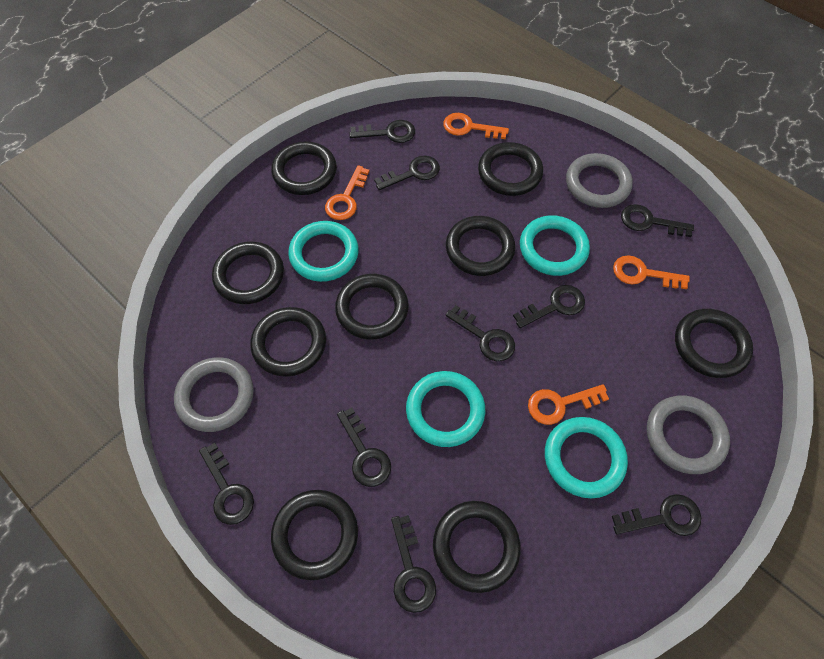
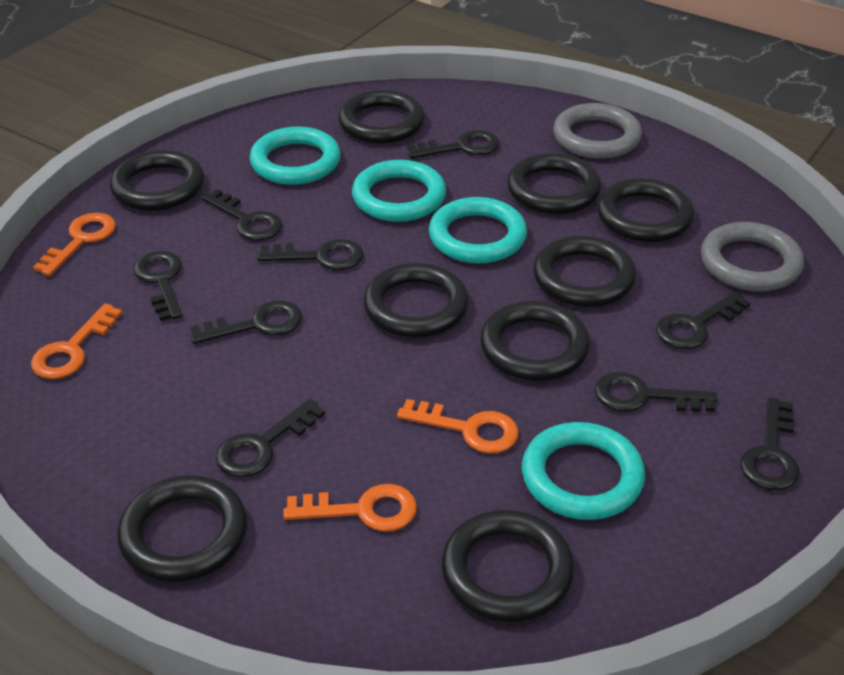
grey ring: 3 -> 2

